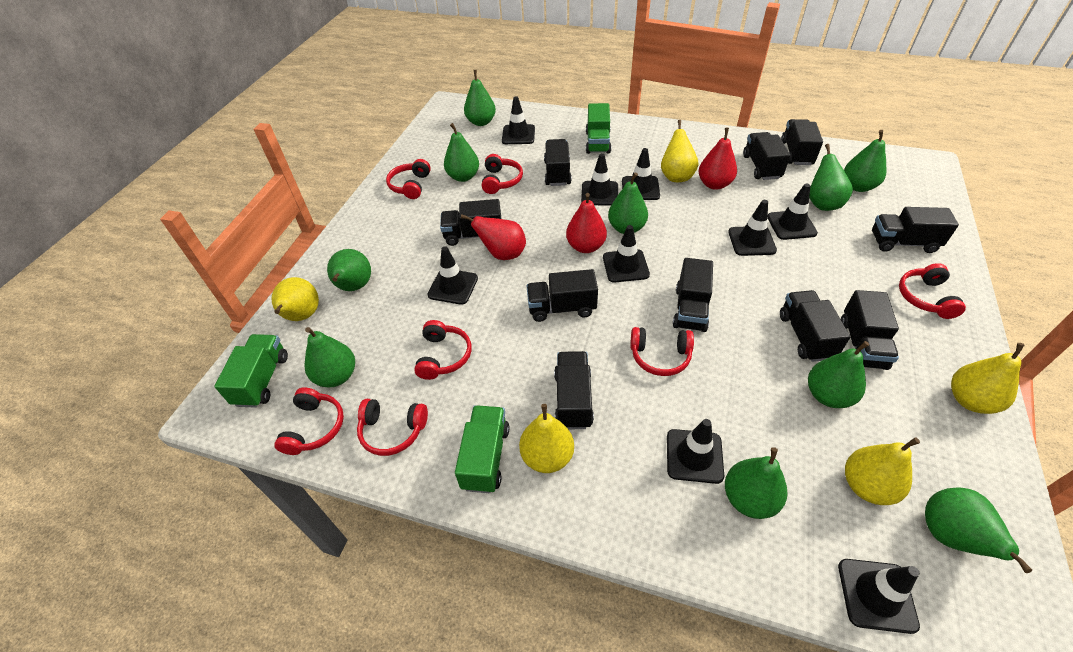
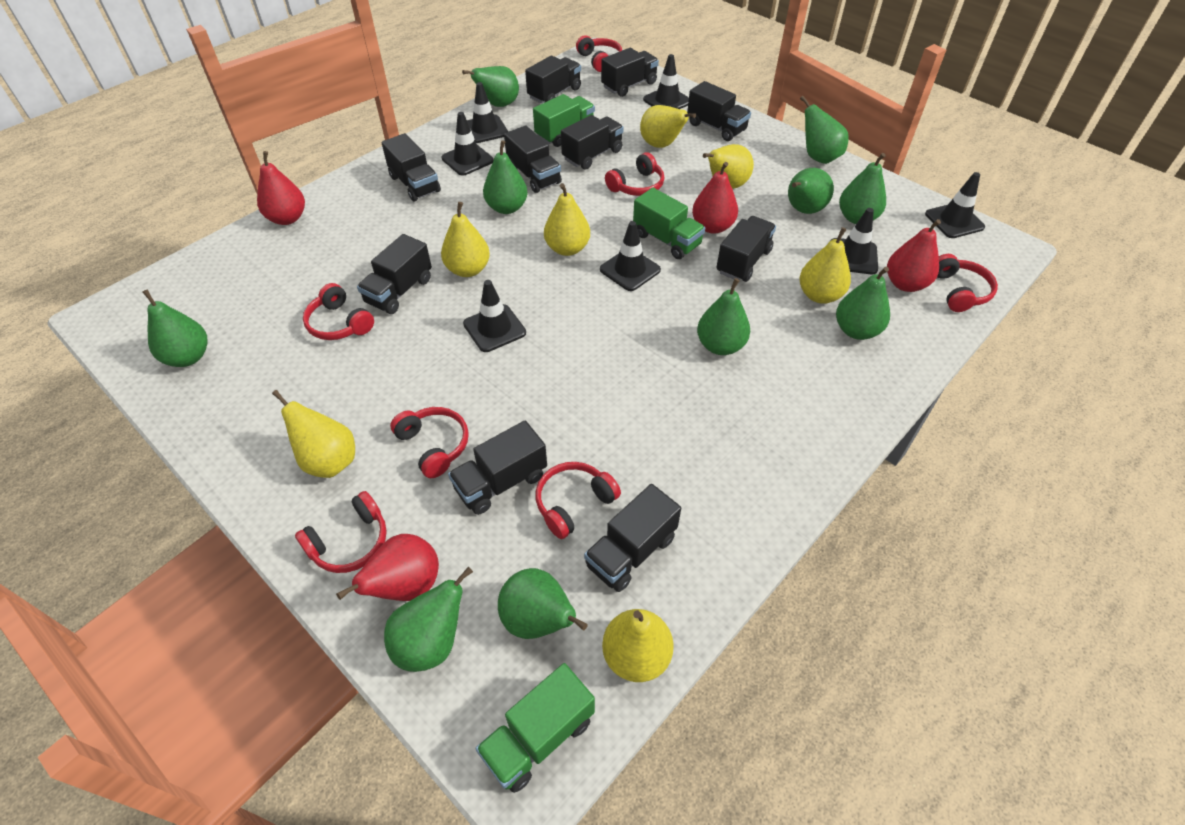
black traffic cone: 9 -> 7
red pear: 3 -> 4
yellow pear: 5 -> 7

